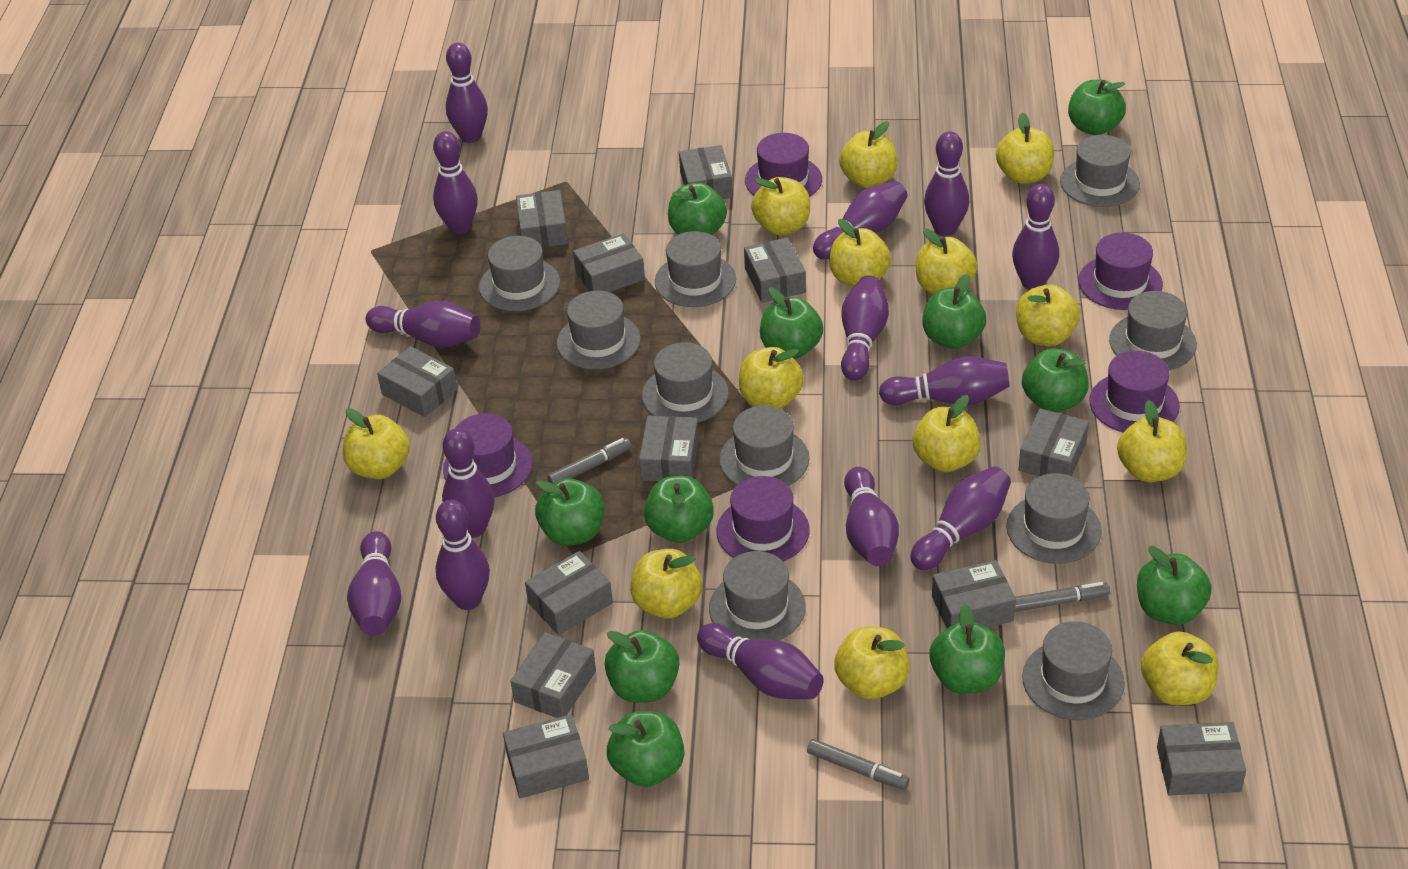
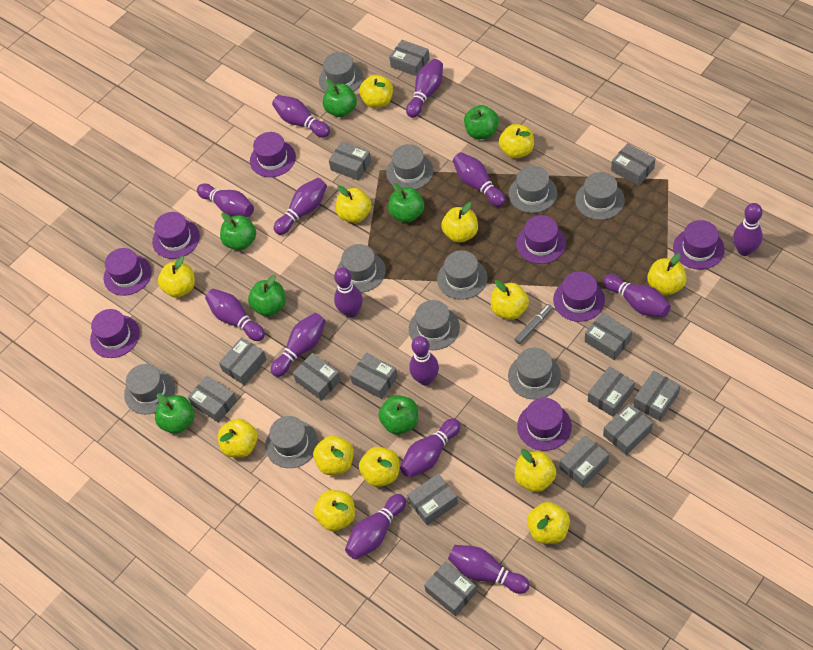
green apple: 11 -> 7
grey box: 12 -> 14
grey marker: 3 -> 1
purple hat: 5 -> 8

